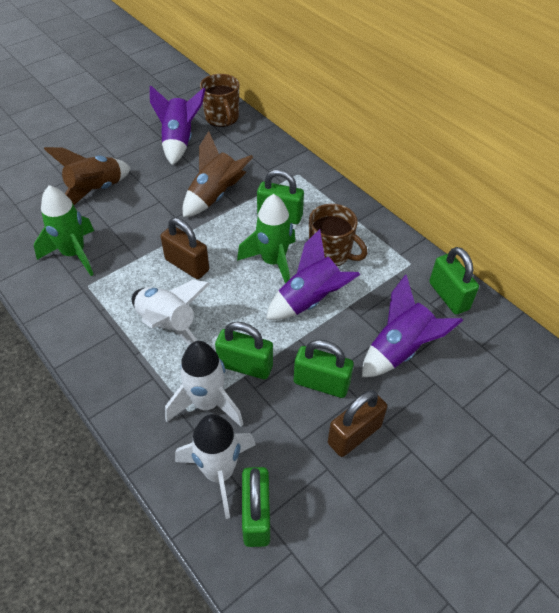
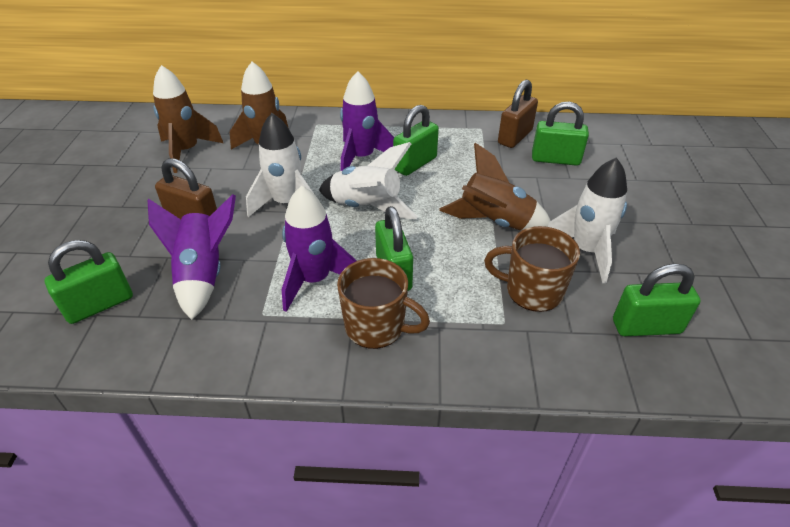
brown rocket: 2 -> 3
green rocket: 2 -> 0

